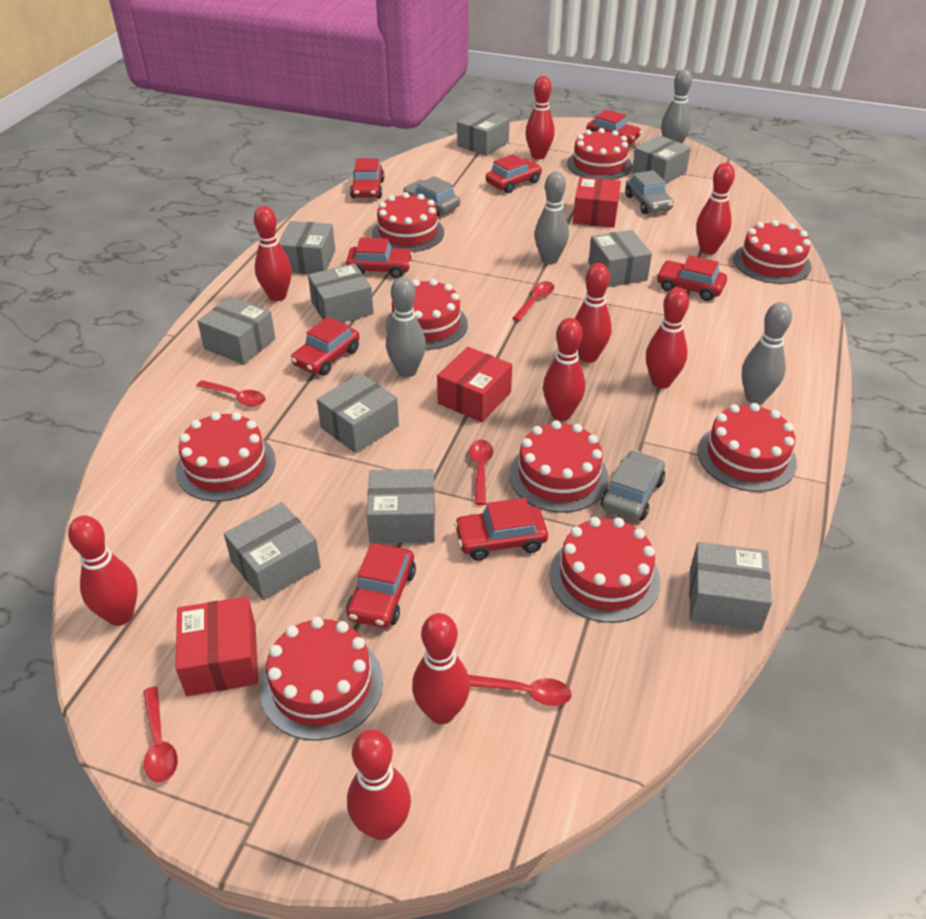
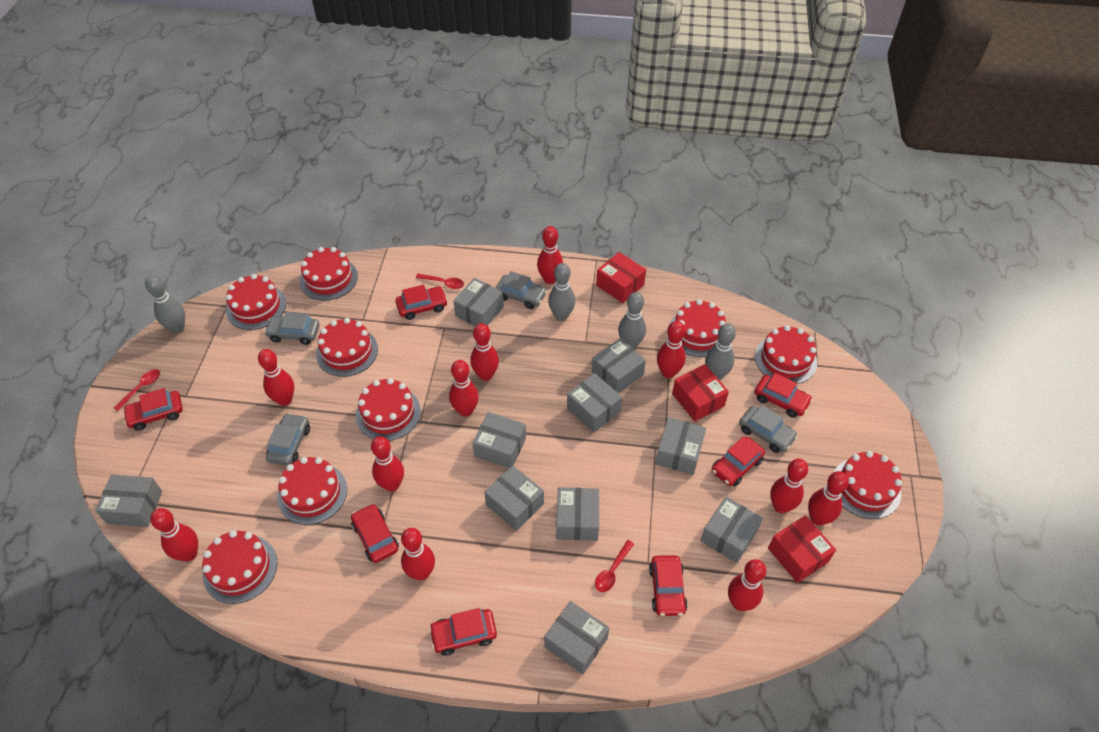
grey car: 3 -> 4
red bowling pin: 9 -> 11
red car: 8 -> 7
red spoon: 5 -> 3

